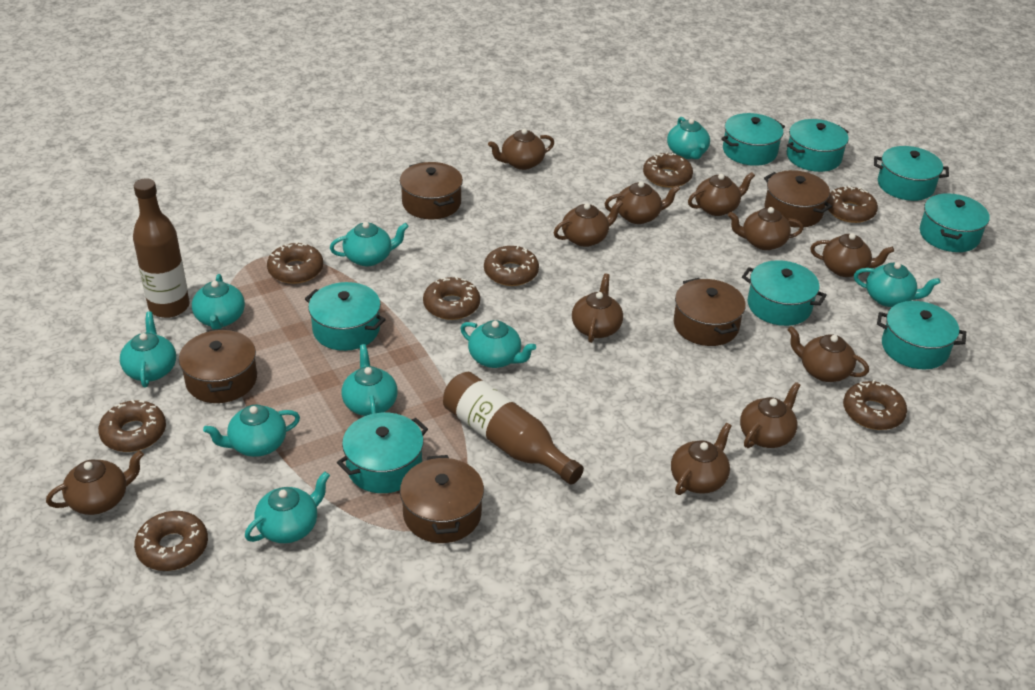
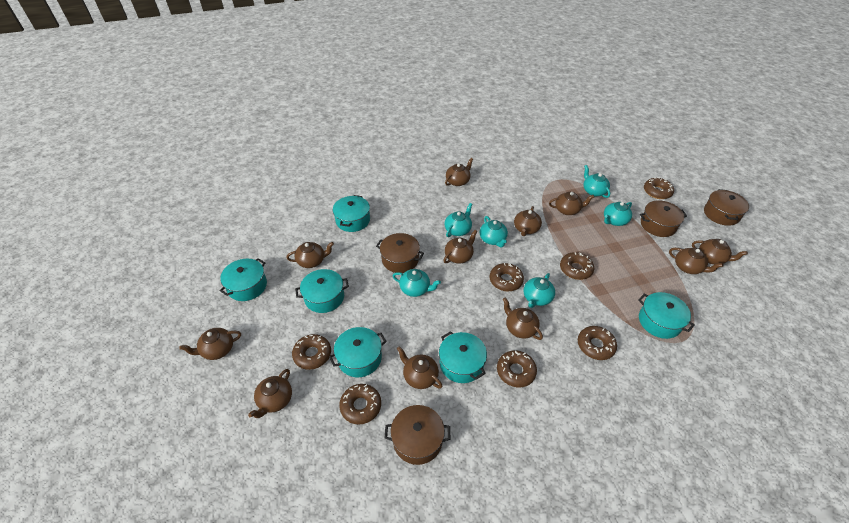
brown bottle: 2 -> 0
brown donut: 8 -> 7
brown pot: 5 -> 4
turquoise pot: 8 -> 6
turquoise teapot: 9 -> 6

